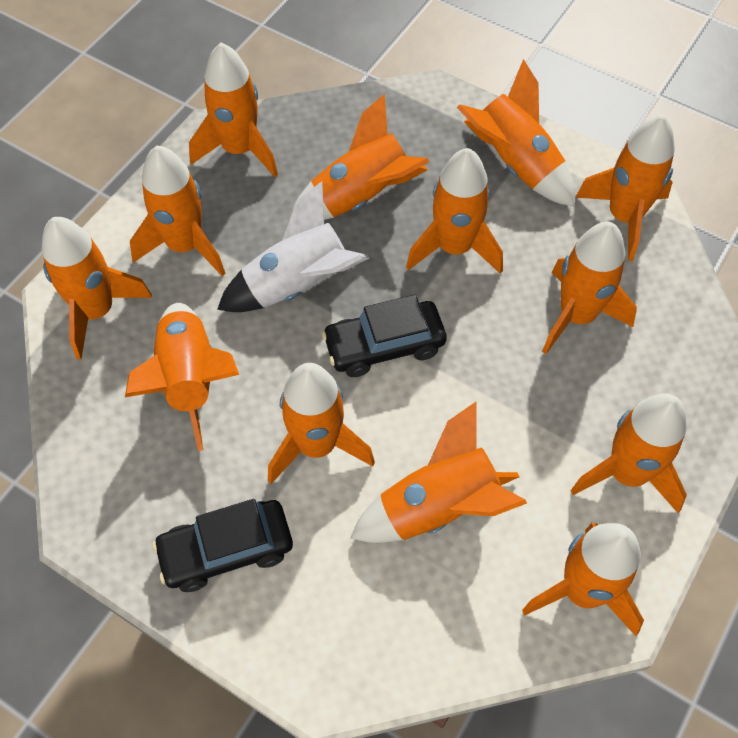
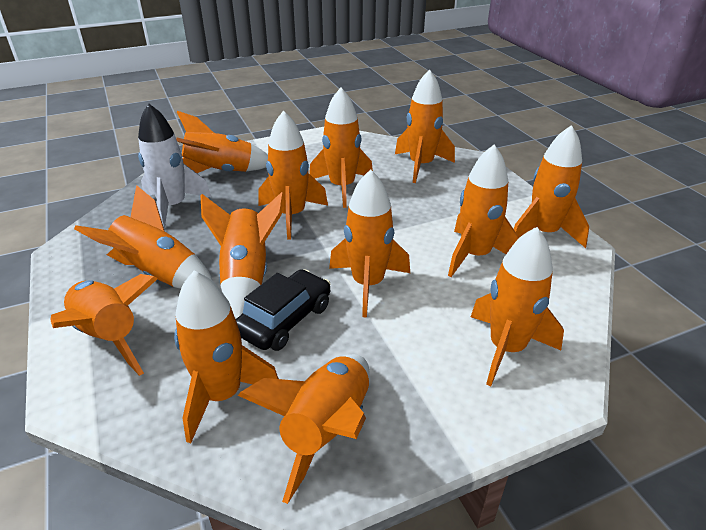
black car: 2 -> 1

